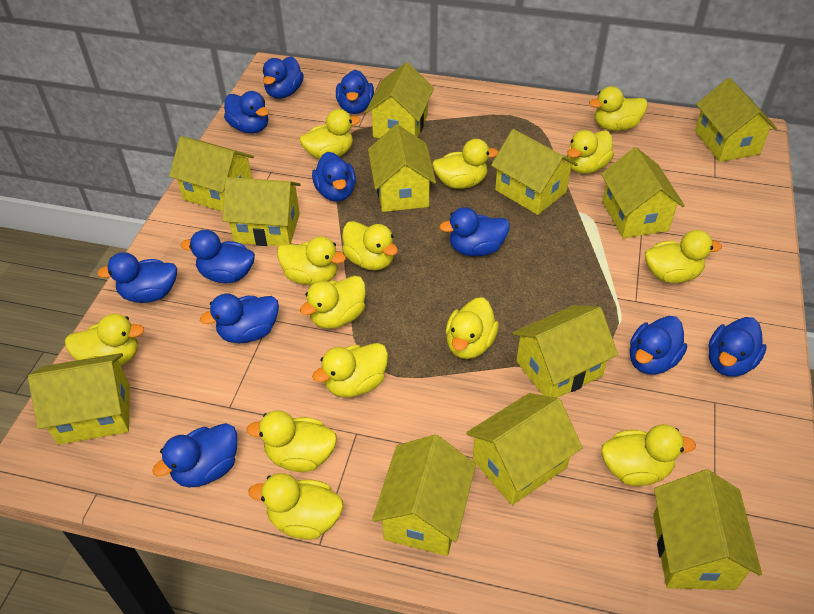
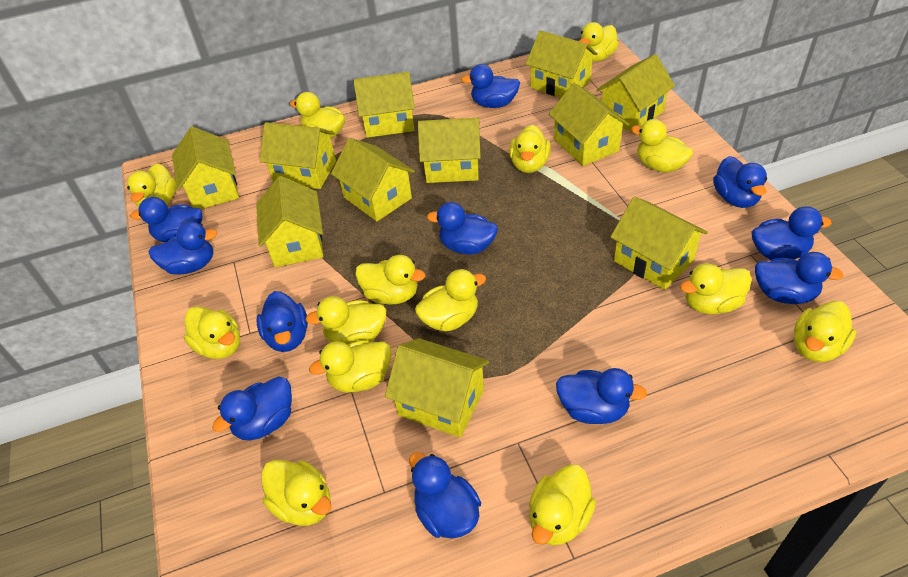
yellow house: 12 -> 11

